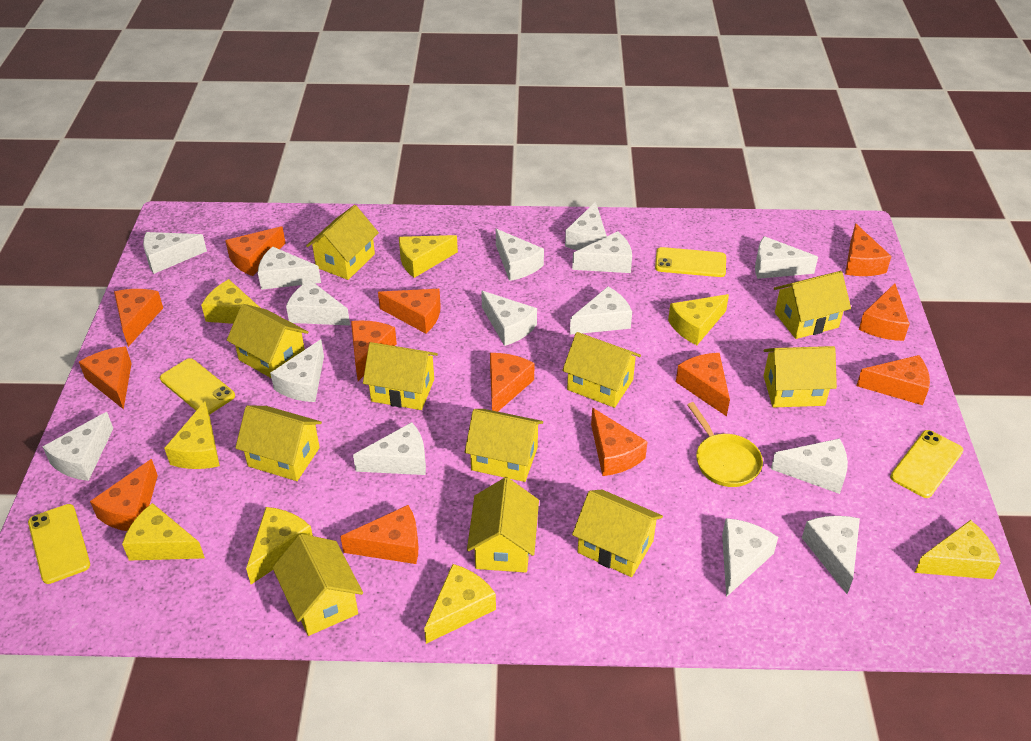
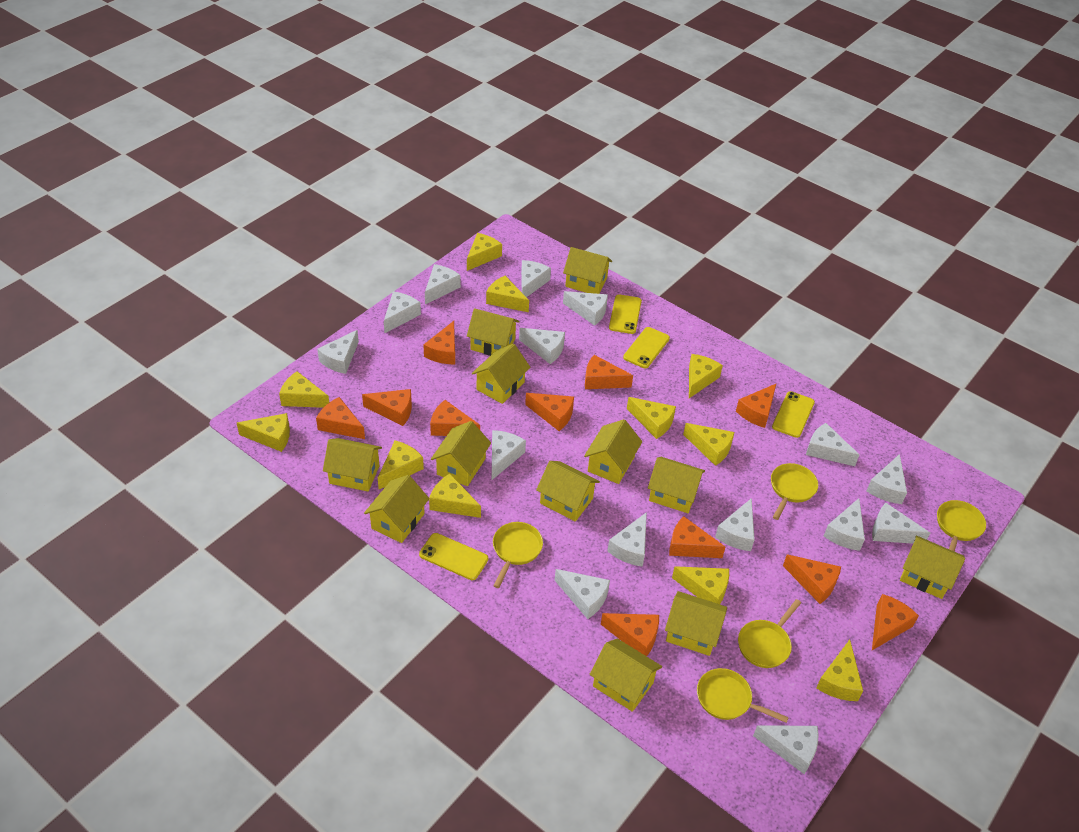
orange cheese: 13 -> 11
yellow cheese: 8 -> 11
yellow house: 11 -> 12
yellow pan: 1 -> 5

